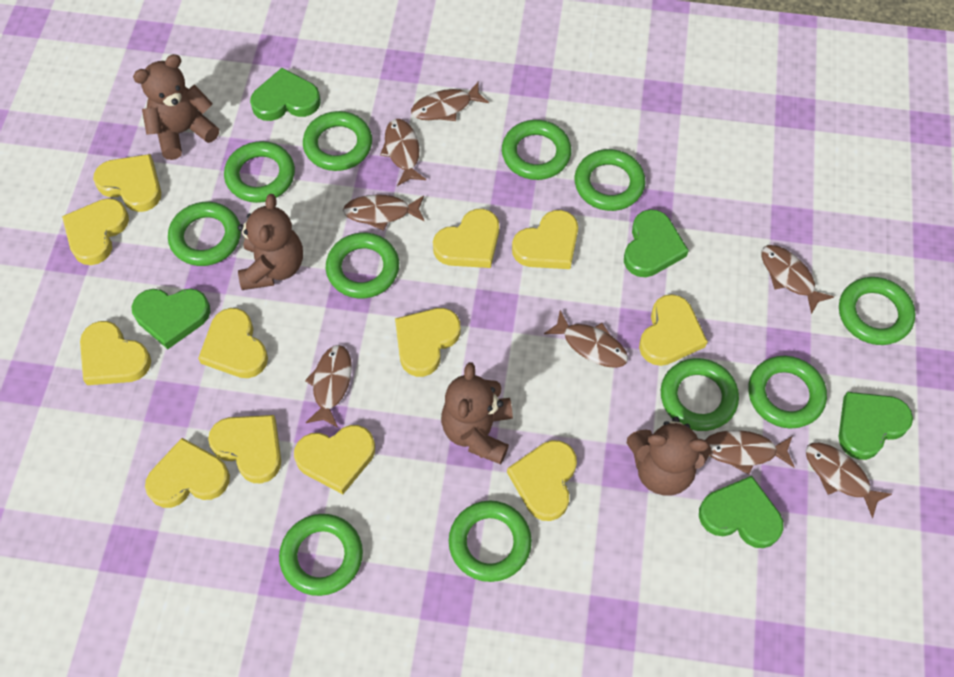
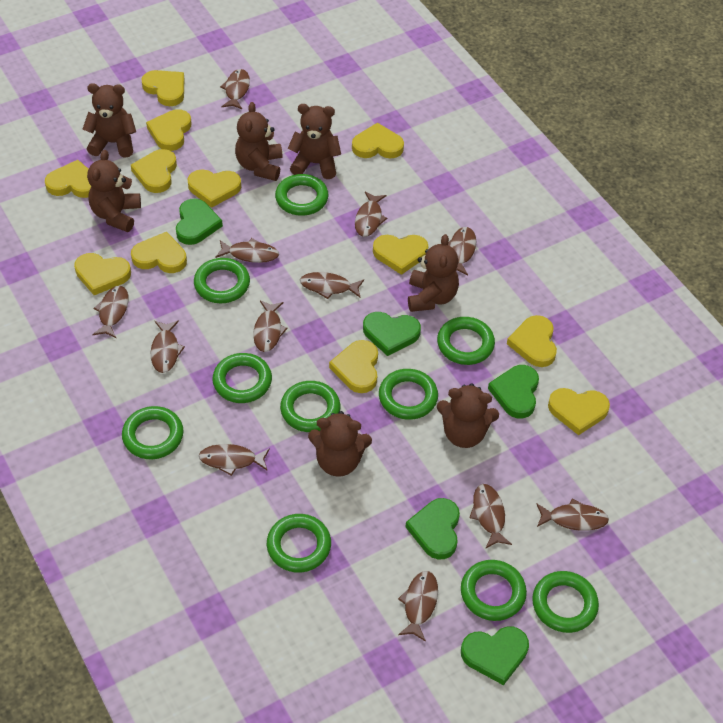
brown fish: 8 -> 12
brown teddy bear: 4 -> 7
green ring: 11 -> 10

